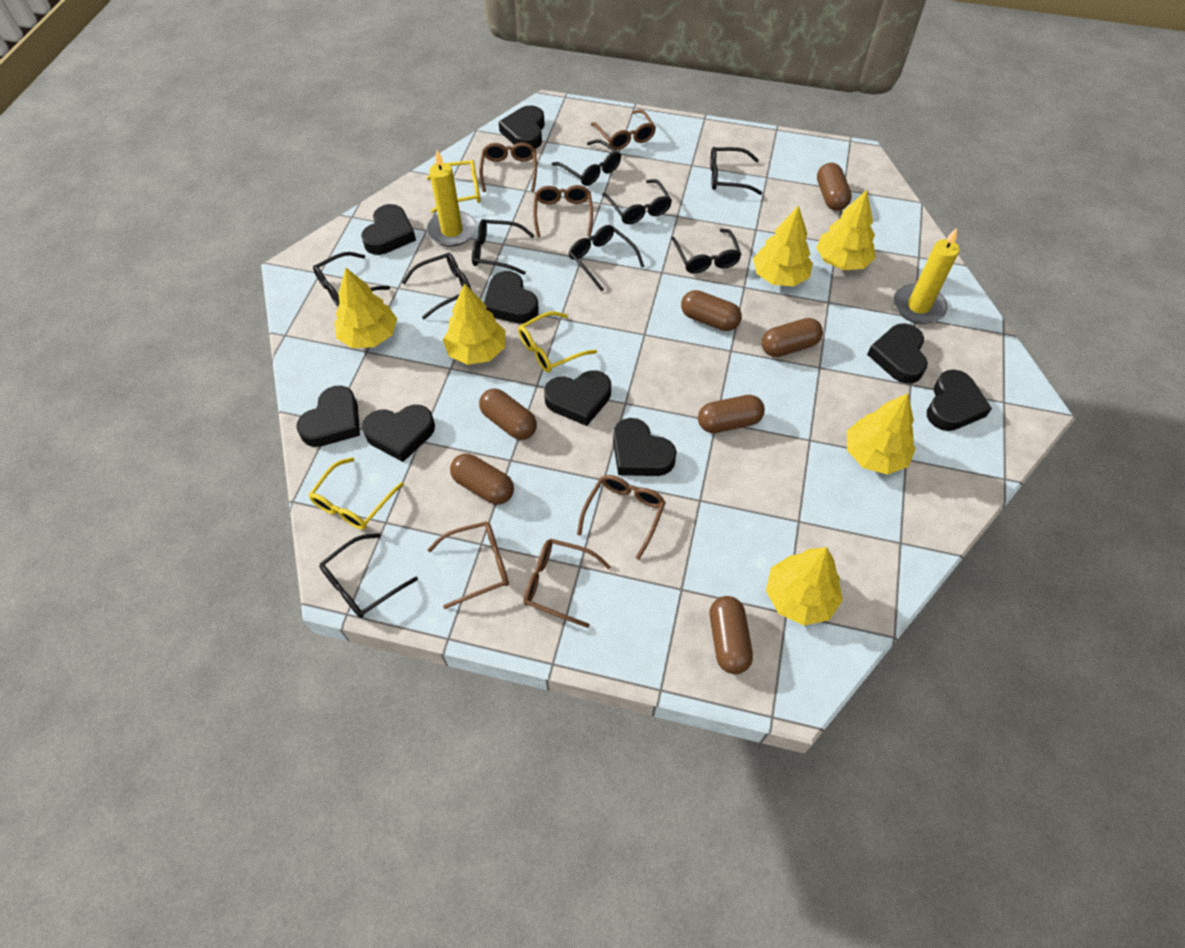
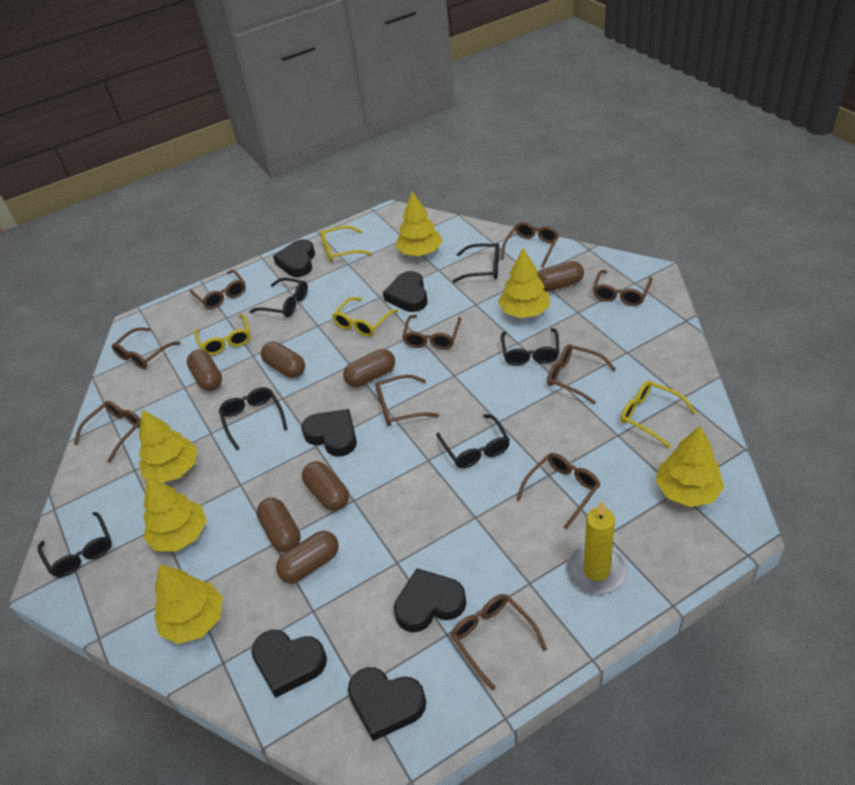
black glasses: 9 -> 6
black heart: 9 -> 6
brown glasses: 6 -> 10
yellow candle: 2 -> 1
yellow glasses: 3 -> 4

